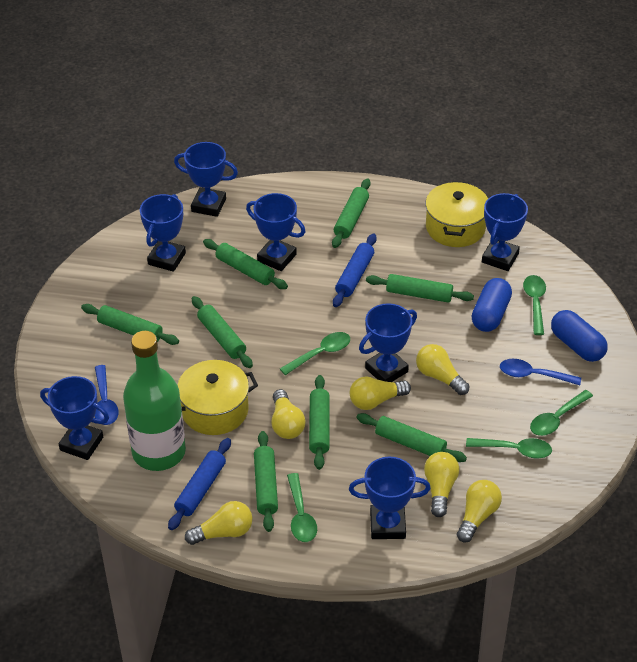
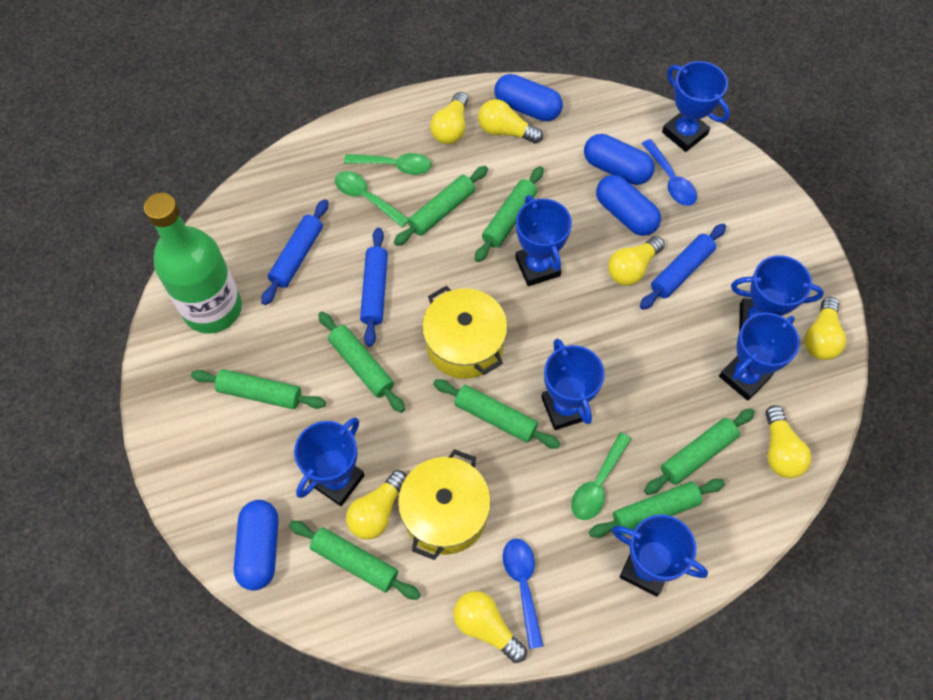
blue capsule: 2 -> 4
blue rolling pin: 2 -> 3
green spoon: 5 -> 3
yellow light bulb: 6 -> 7

